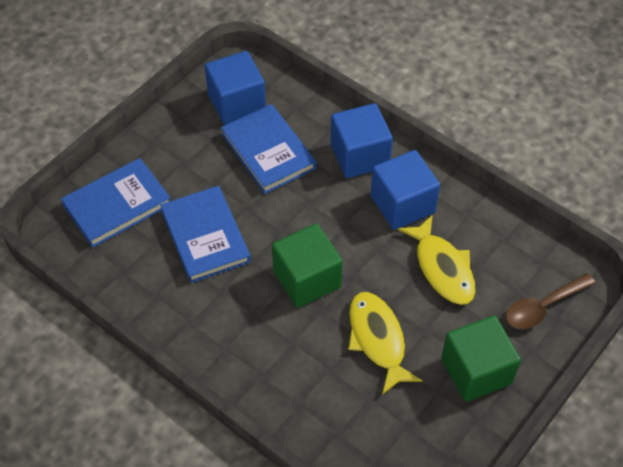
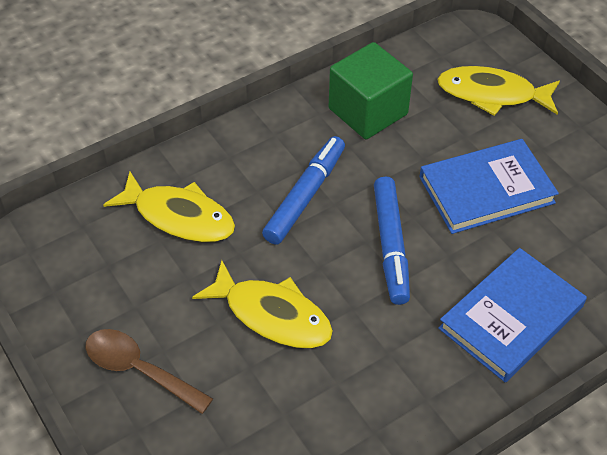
blue book: 3 -> 2
blue cube: 3 -> 0
blue marker: 0 -> 2
green cube: 2 -> 1
yellow fish: 2 -> 3

